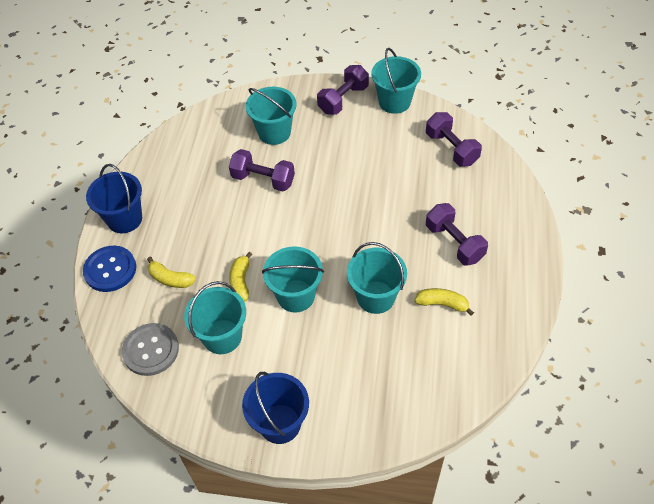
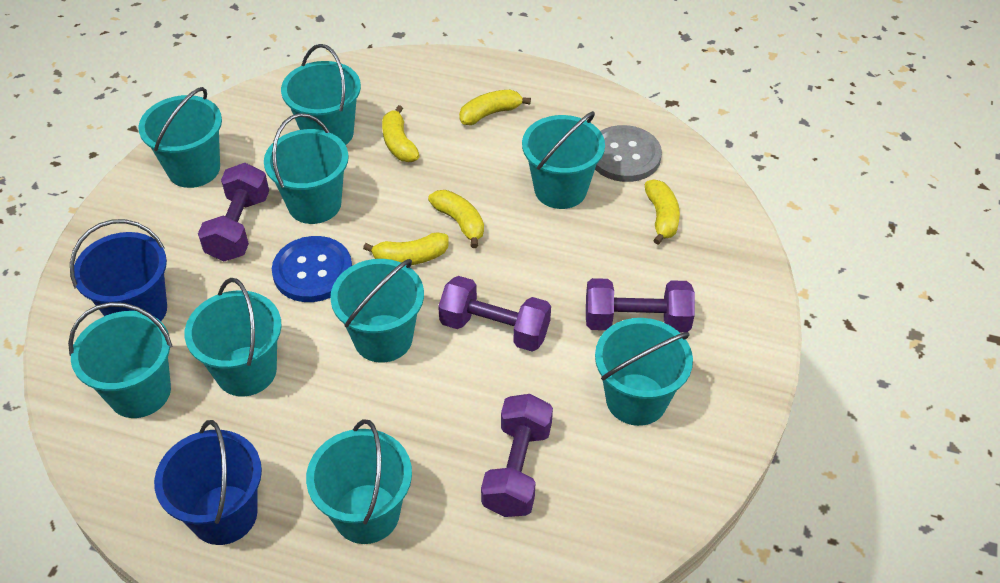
turquoise bucket: 5 -> 9
yellow banana: 3 -> 5

